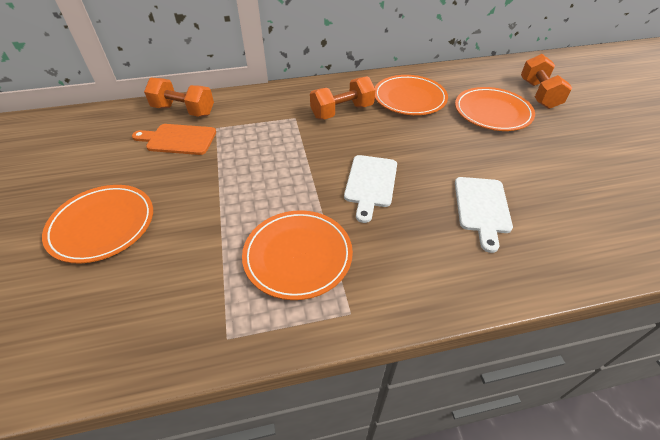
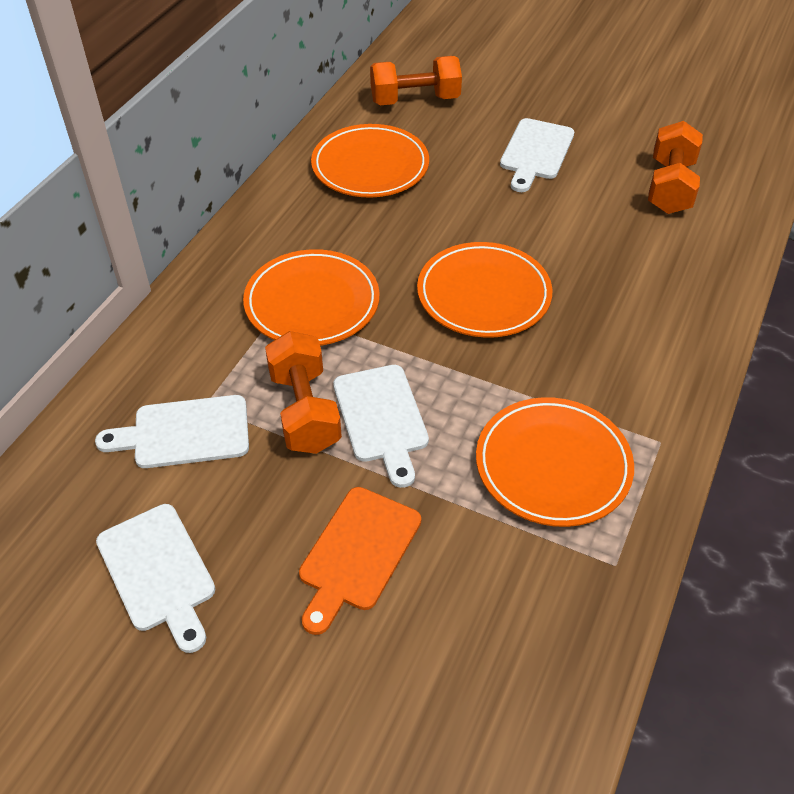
white cutting board: 2 -> 4

